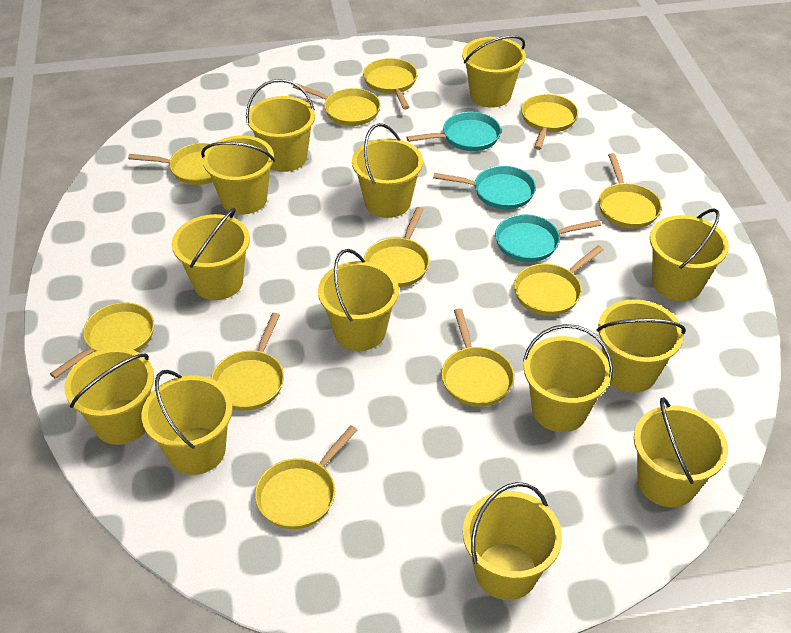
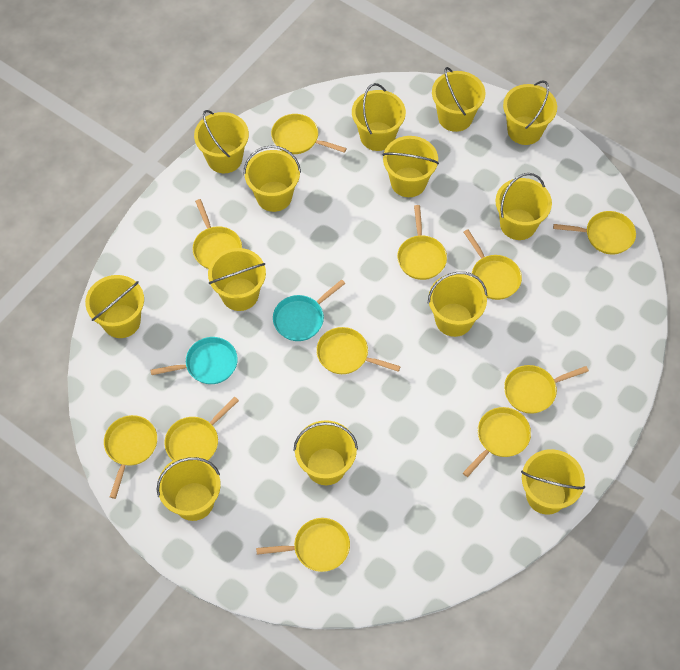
turquoise pan: 3 -> 2

